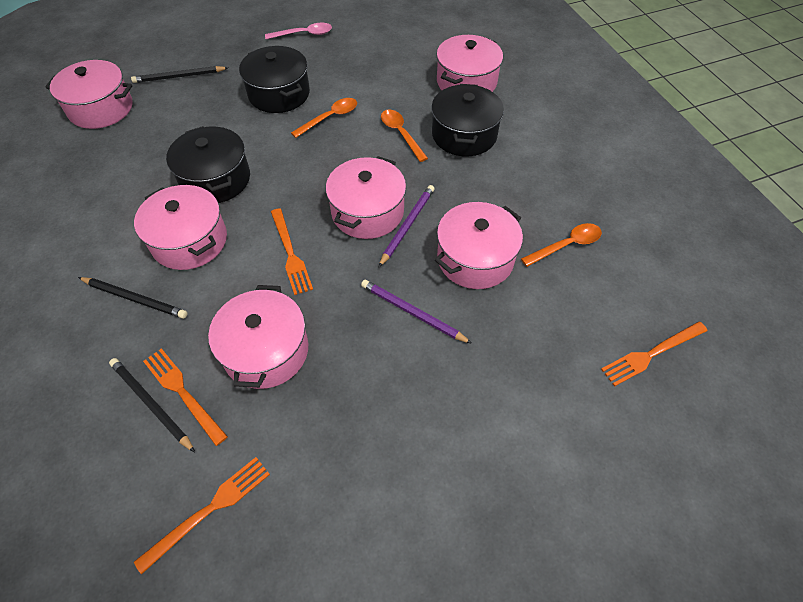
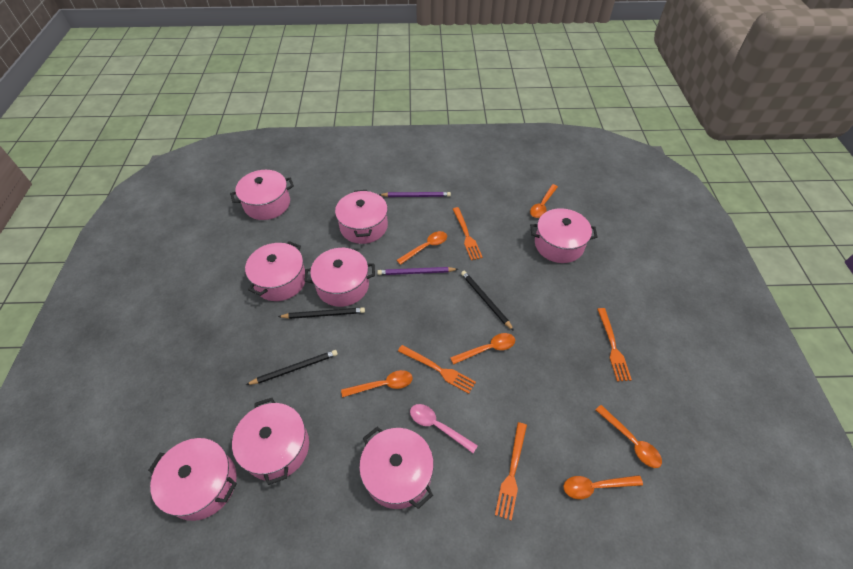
black pot: 3 -> 0
orange spoon: 3 -> 6
pink pot: 6 -> 8

